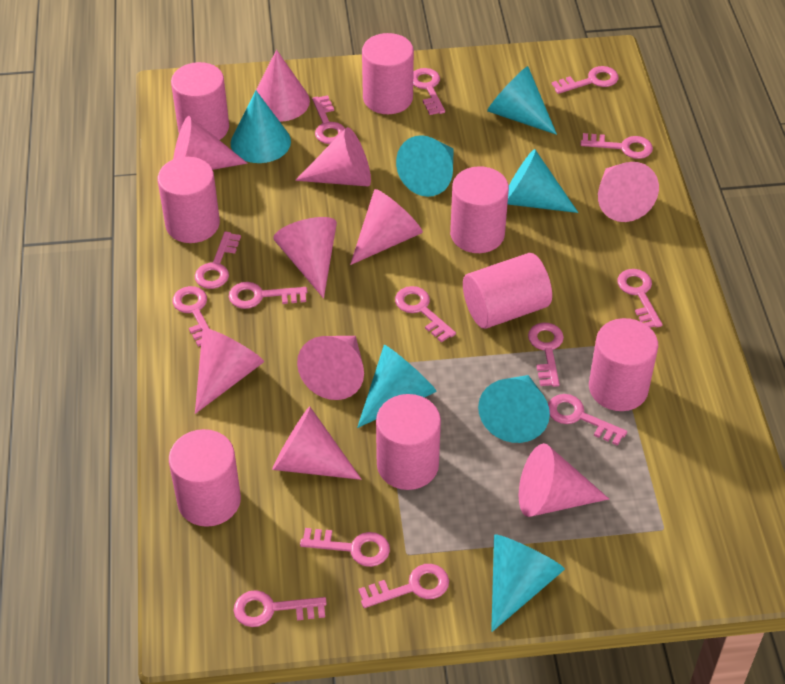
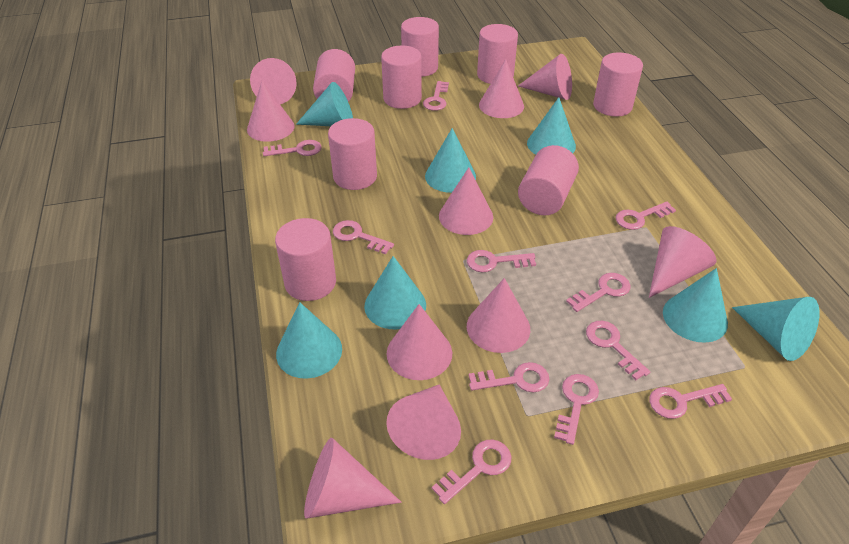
pink key: 14 -> 11

